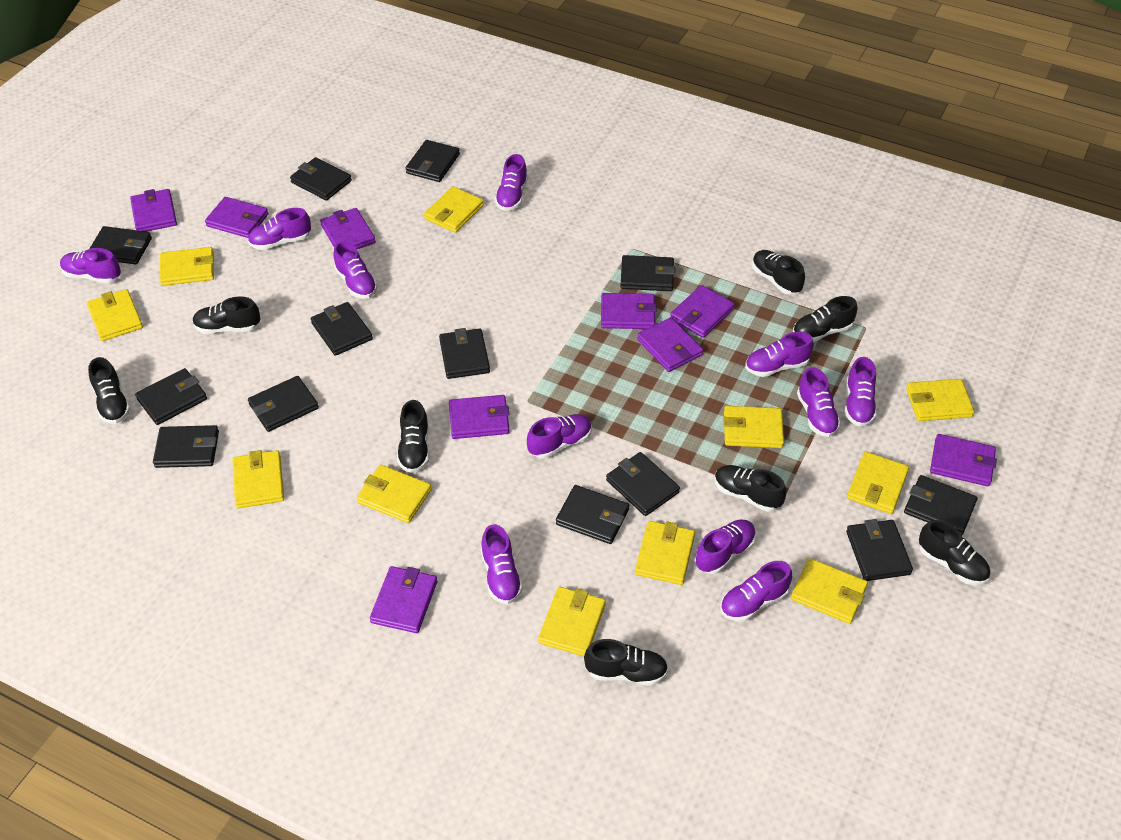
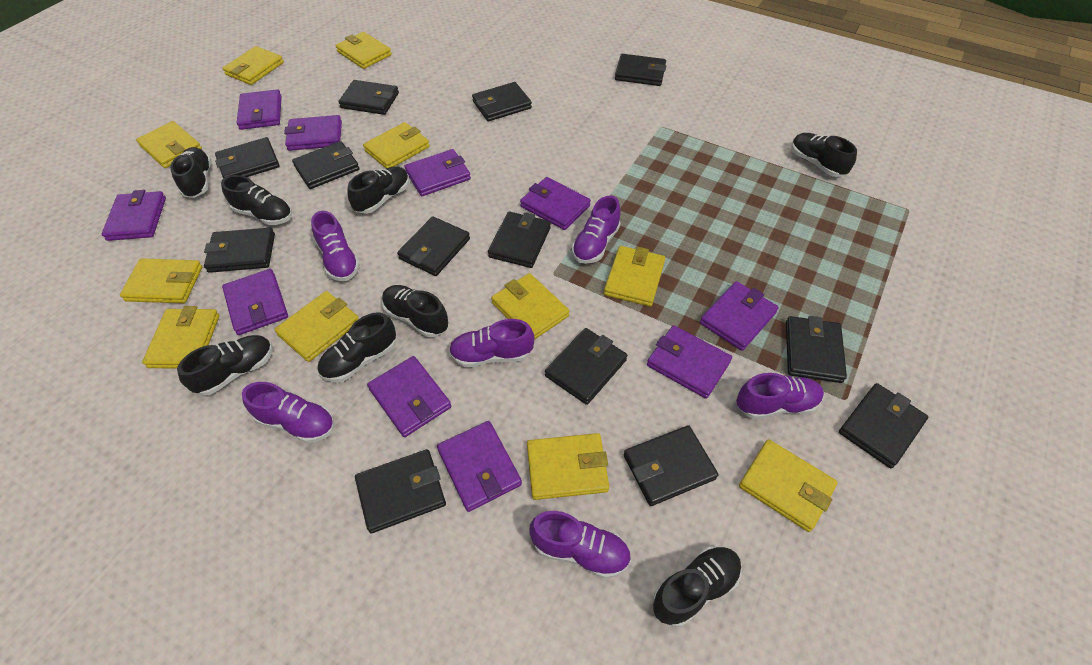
purple shoe: 11 -> 6
purple wallet: 9 -> 10

